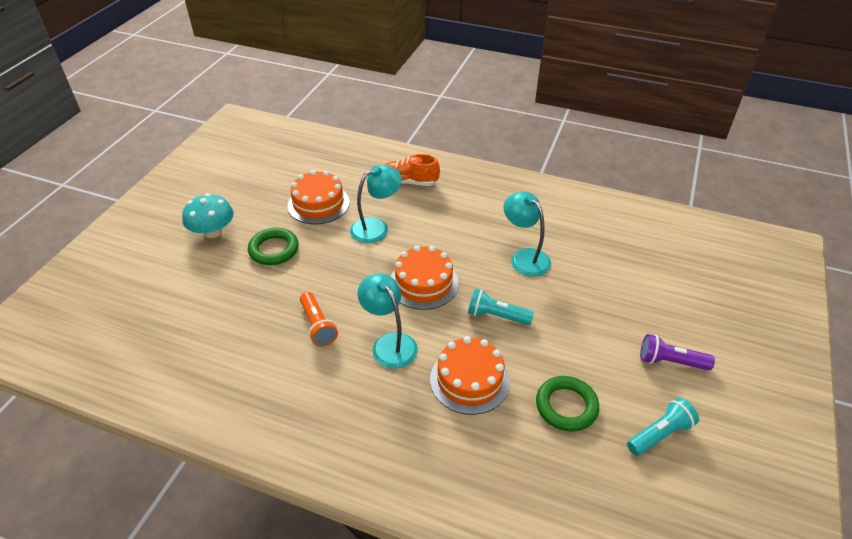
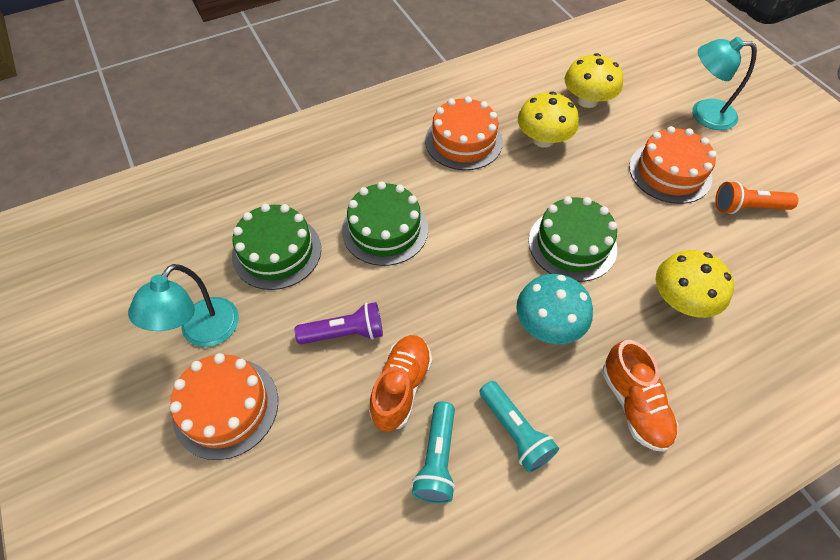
green cake: 0 -> 3
green ring: 2 -> 0
orange shoe: 1 -> 2
turquoise lamp: 3 -> 2
yellow mushroom: 0 -> 3

